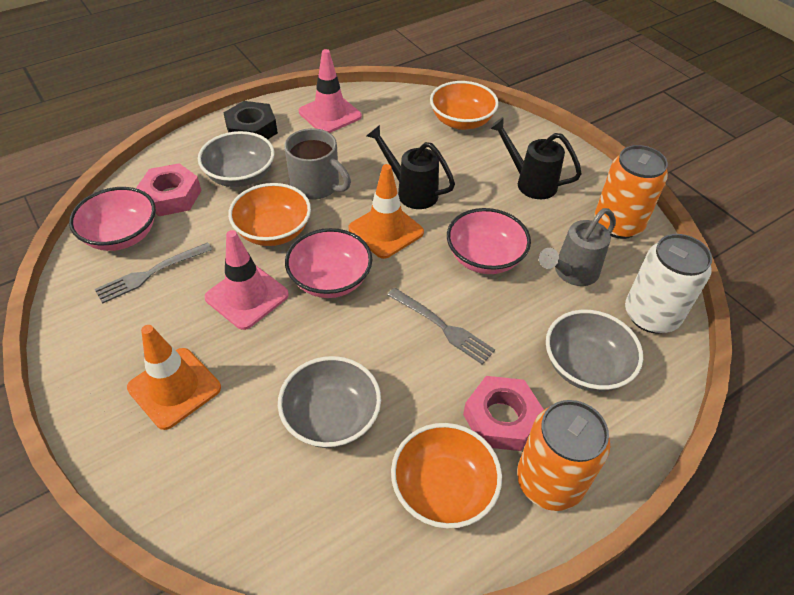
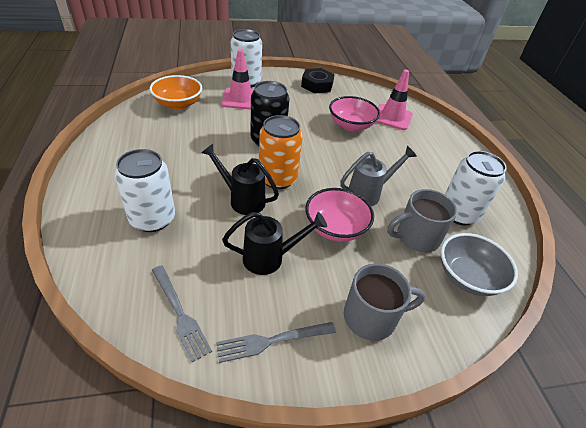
black can: 0 -> 1
grey bowl: 3 -> 1
grey mug: 1 -> 2
orange bowl: 3 -> 1
orange can: 2 -> 1
orange traffic cone: 2 -> 0
pink bowl: 3 -> 2
pink nut: 2 -> 0
white can: 1 -> 3

